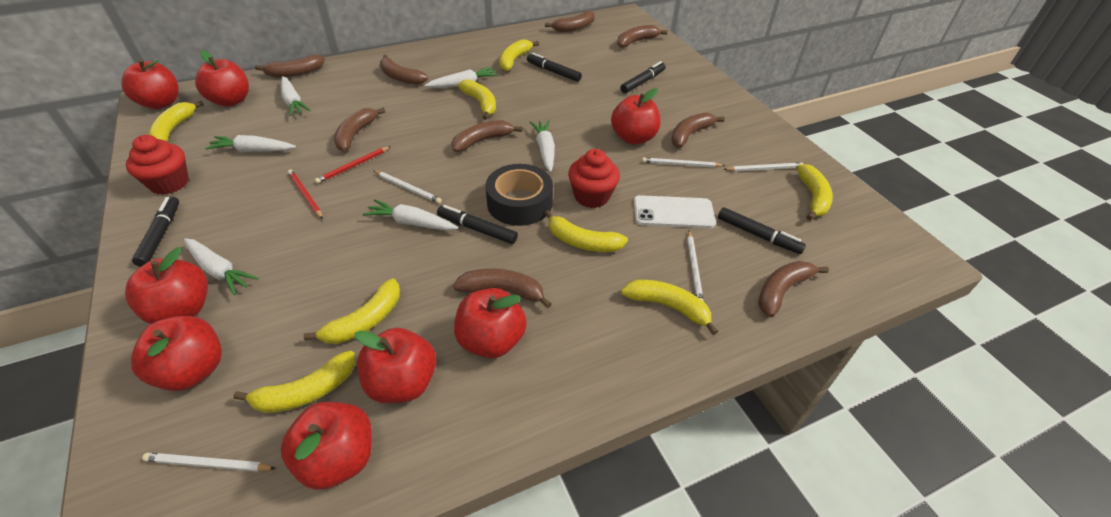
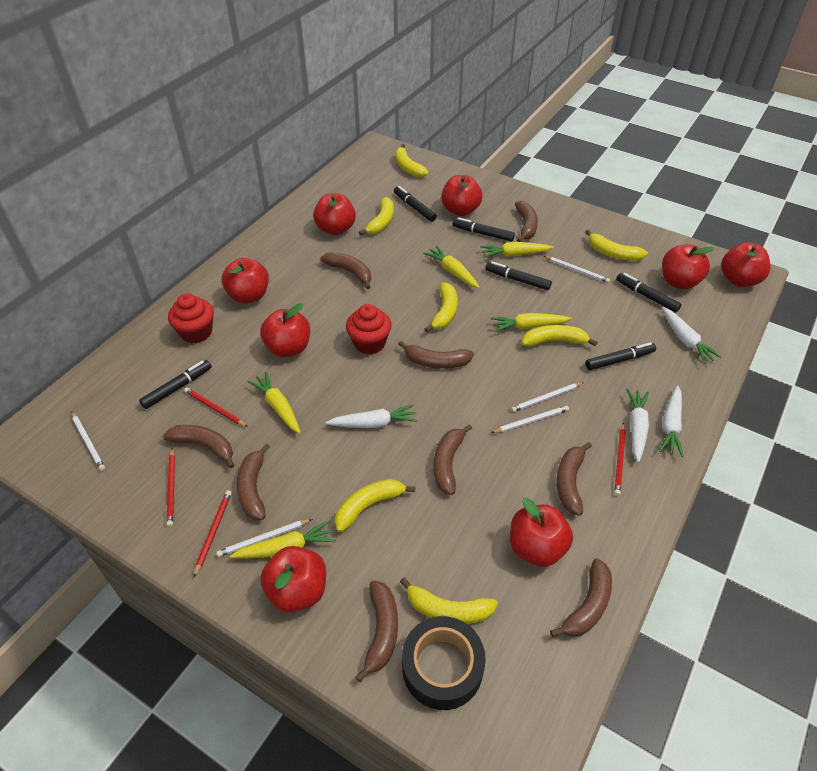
black marker: 5 -> 6
red pencil: 2 -> 4
white carrot: 6 -> 4
white phone: 1 -> 0
yellow banana: 8 -> 7
yellow carrot: 0 -> 5

